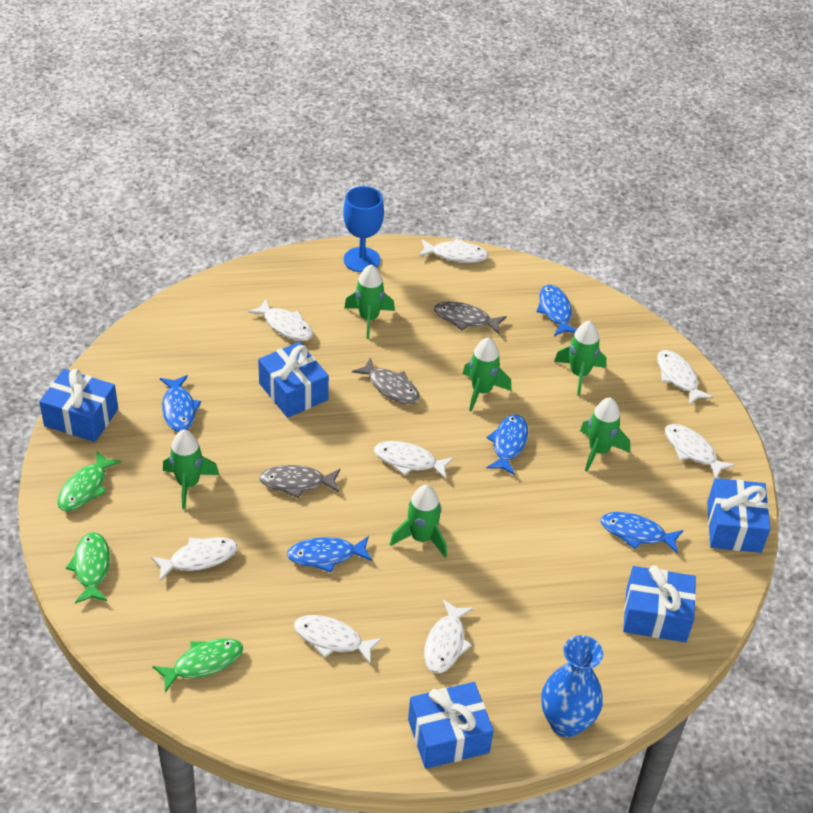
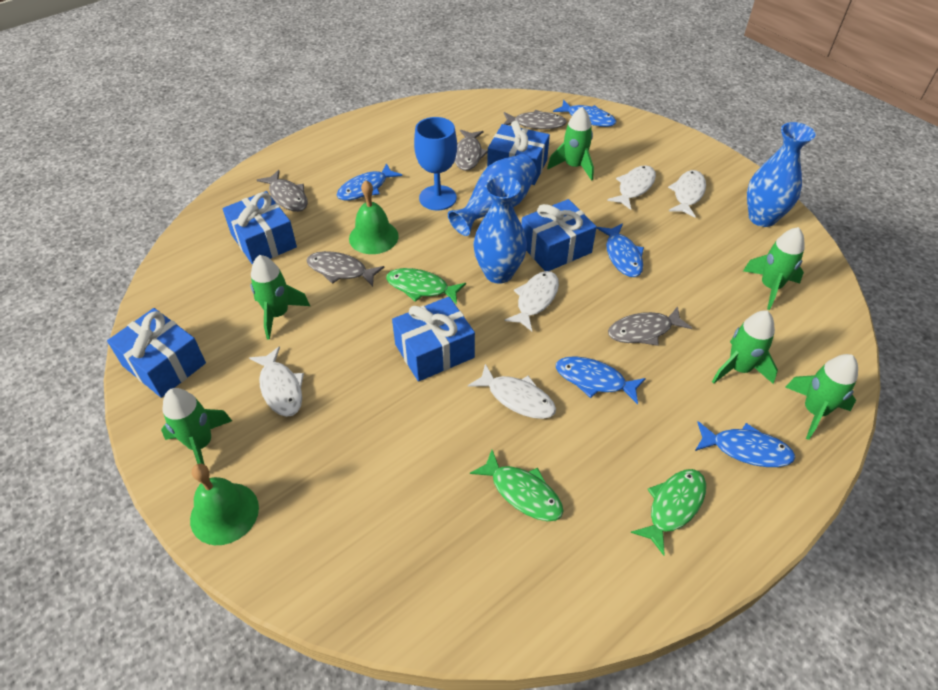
blue vase: 1 -> 3
green bell: 0 -> 2
grey fish: 3 -> 5
white fish: 8 -> 5

